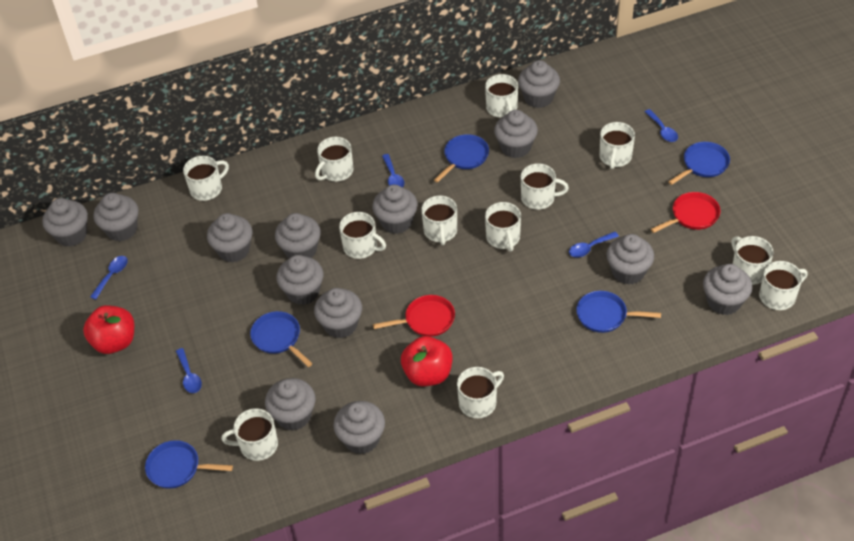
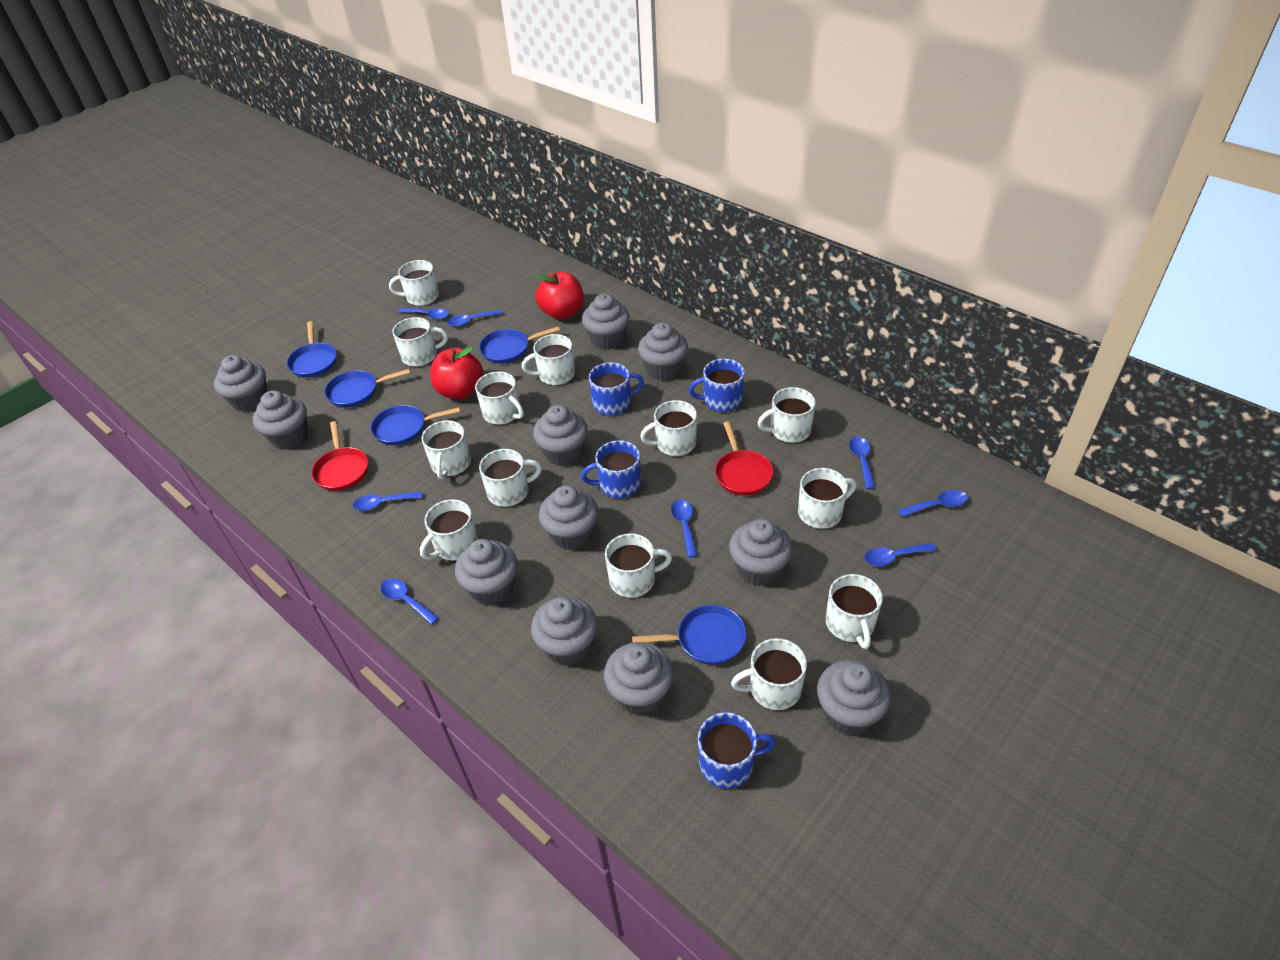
blue mug: 0 -> 4
blue spoon: 5 -> 8
grey cupcake: 13 -> 11
white mug: 12 -> 13

